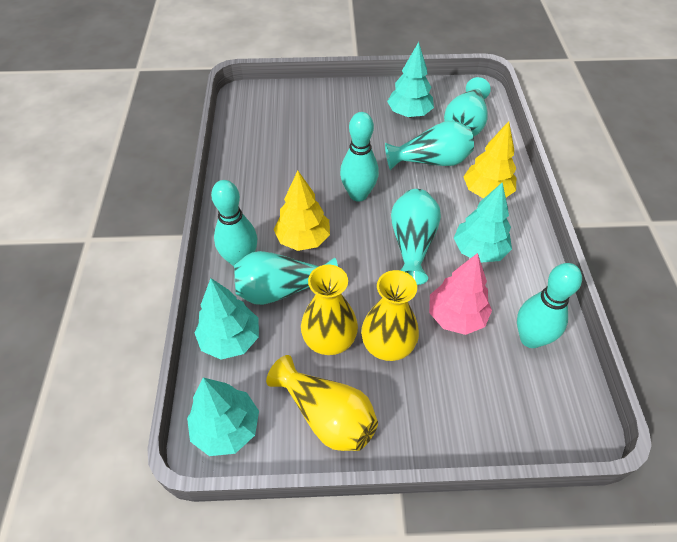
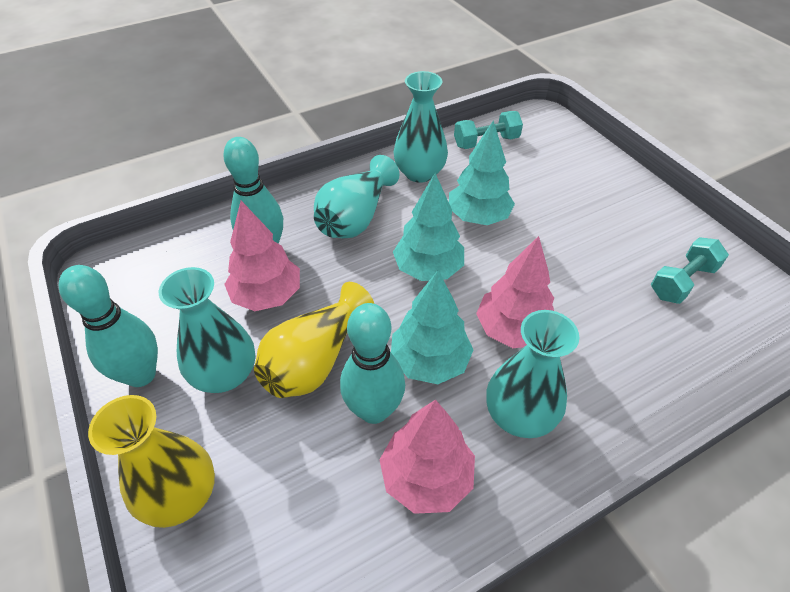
pink tree: 1 -> 3
turquoise dumbbell: 0 -> 2
turquoise tree: 4 -> 3
yellow tree: 2 -> 0
yellow vase: 3 -> 2

